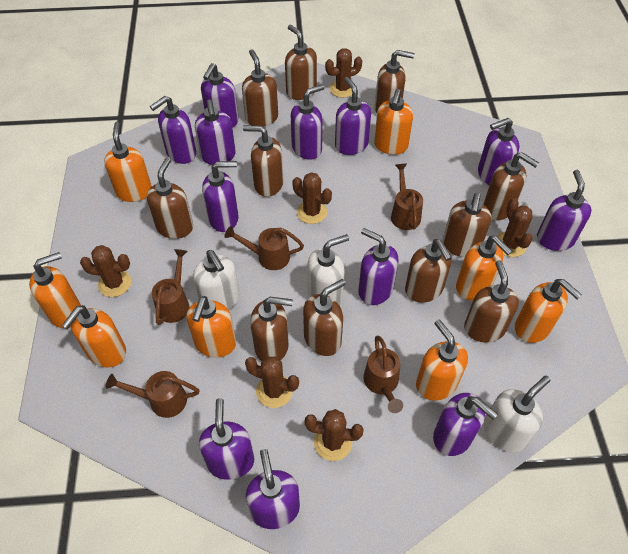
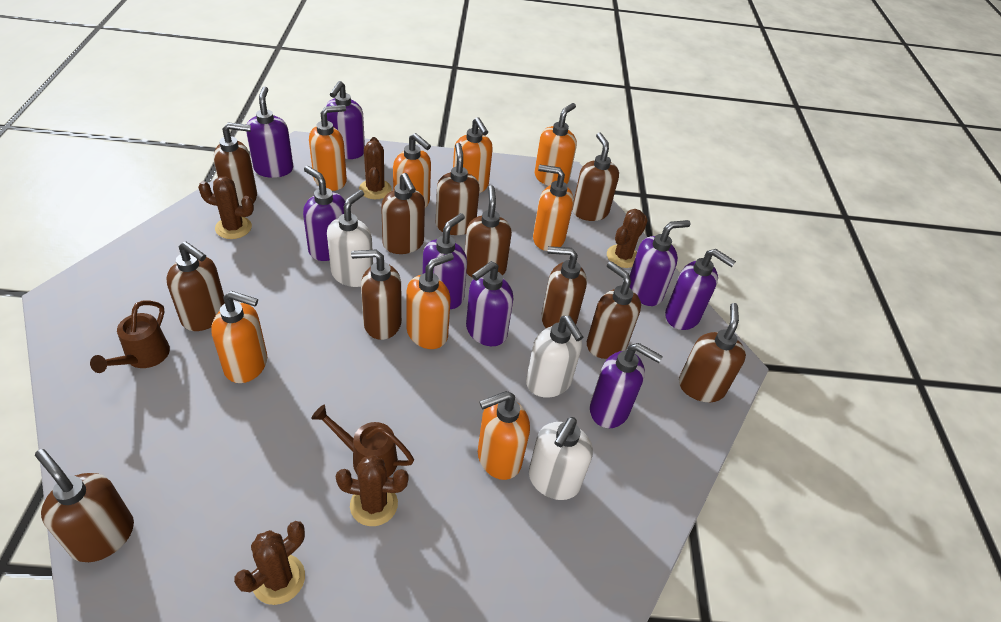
brown cactus: 6 -> 5
brown watering can: 5 -> 2
purple soap dispenser: 12 -> 8

